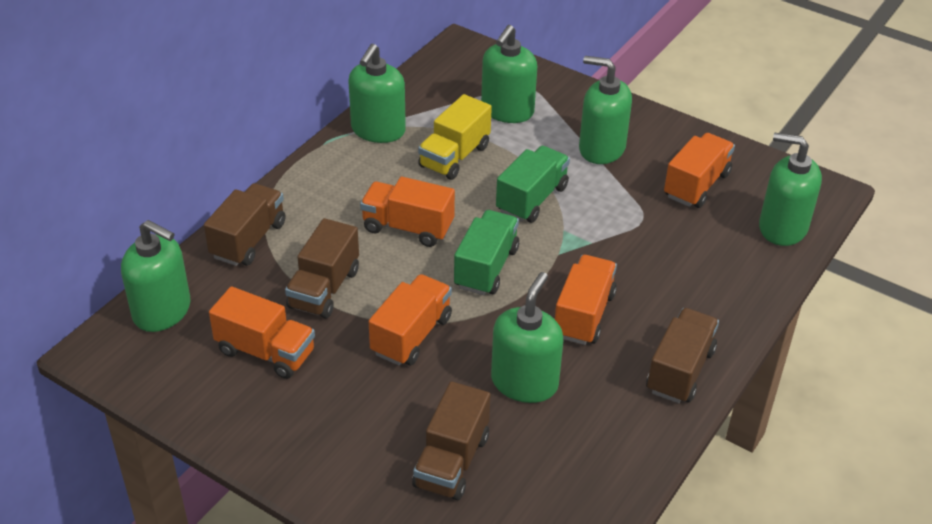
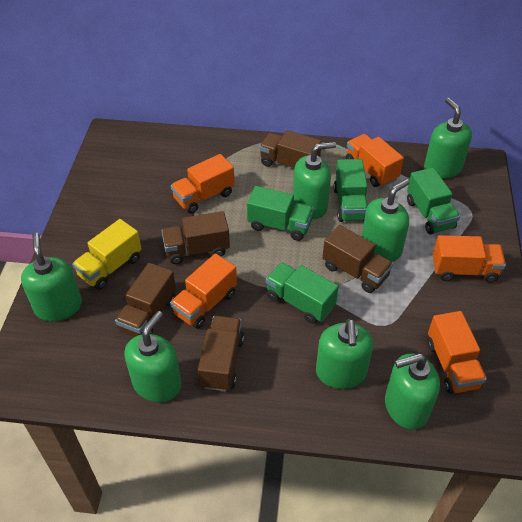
brown truck: 4 -> 5
green soap dispenser: 6 -> 7
green truck: 2 -> 4

